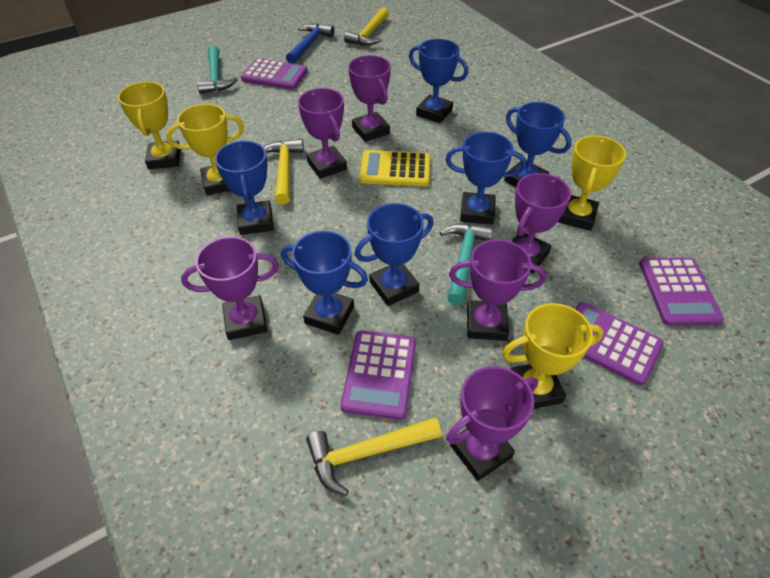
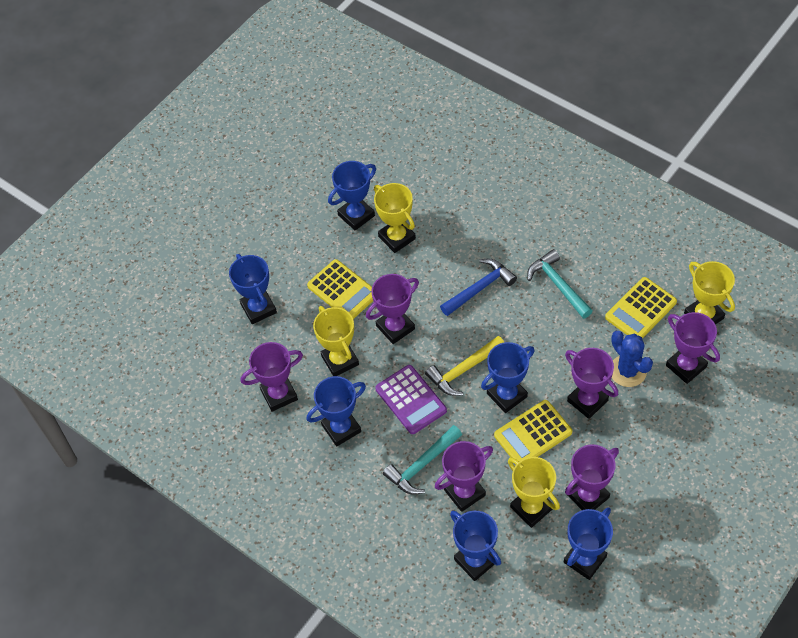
blue cactus: 0 -> 1
purple calculator: 4 -> 1
yellow calculator: 1 -> 3
yellow hammer: 3 -> 1

